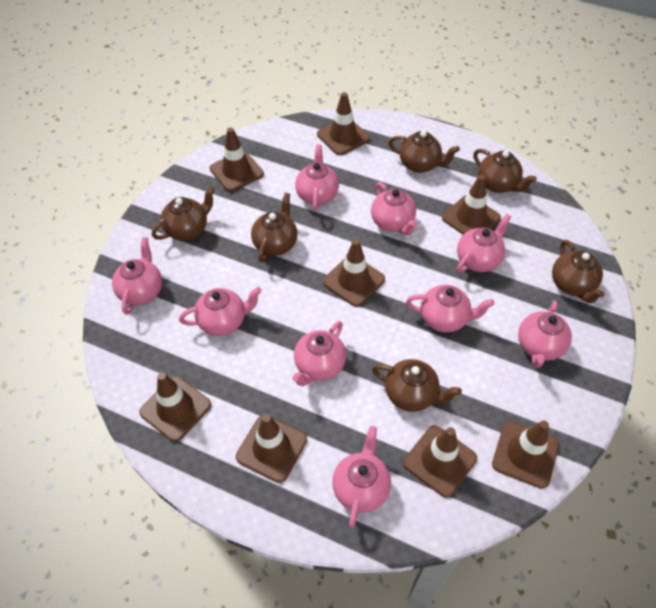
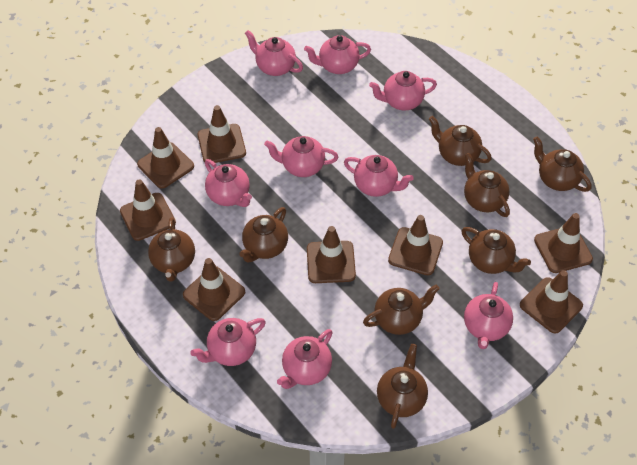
brown teapot: 6 -> 8

